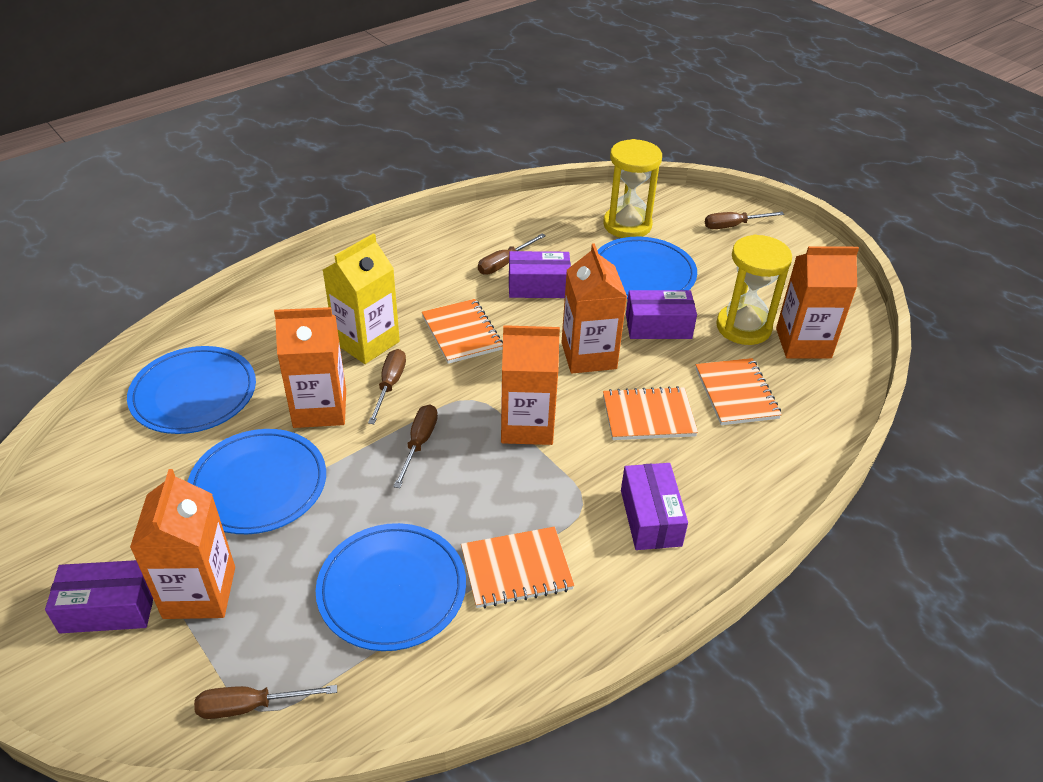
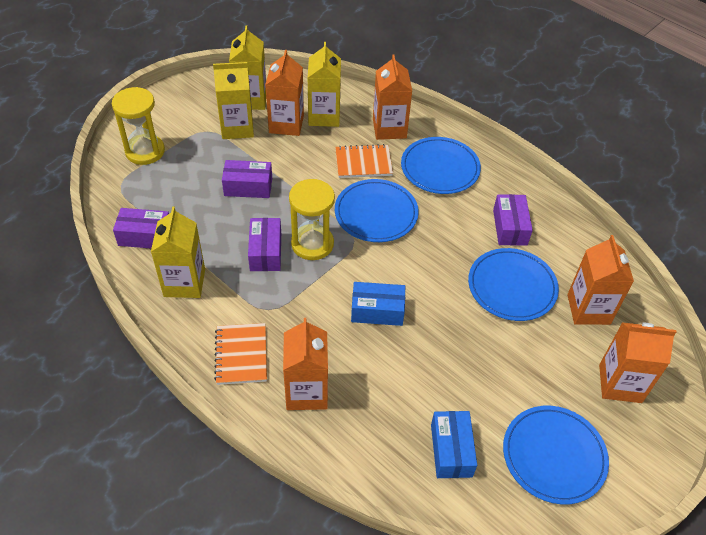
blue box: 0 -> 2
brown screwdriver: 5 -> 0
orange notebook: 4 -> 2
yellow carton: 1 -> 4

